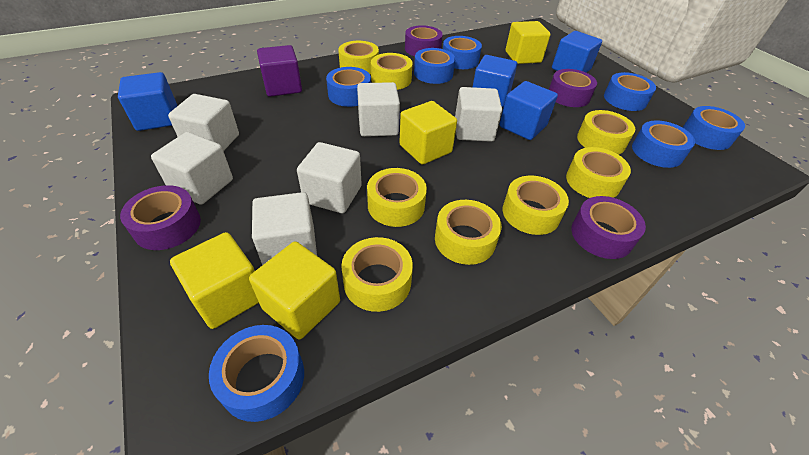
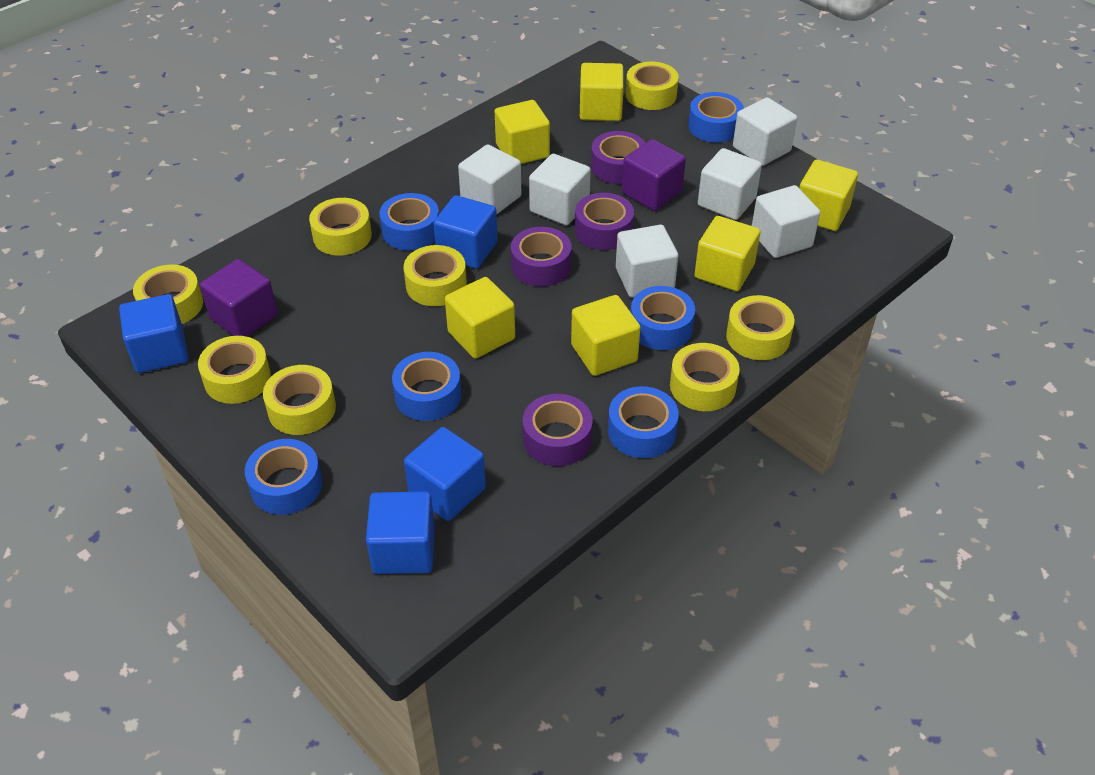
blue tape: 7 -> 6
purple cube: 1 -> 2
yellow cube: 4 -> 6

